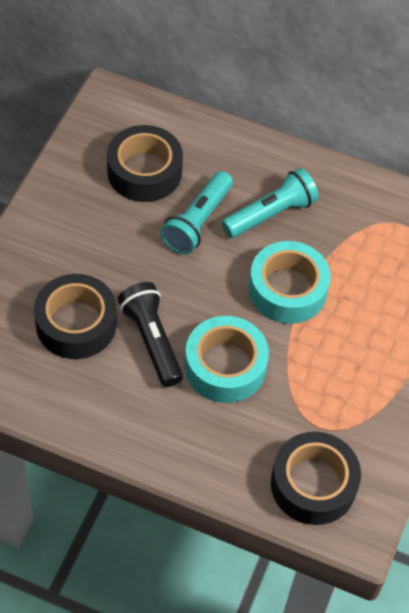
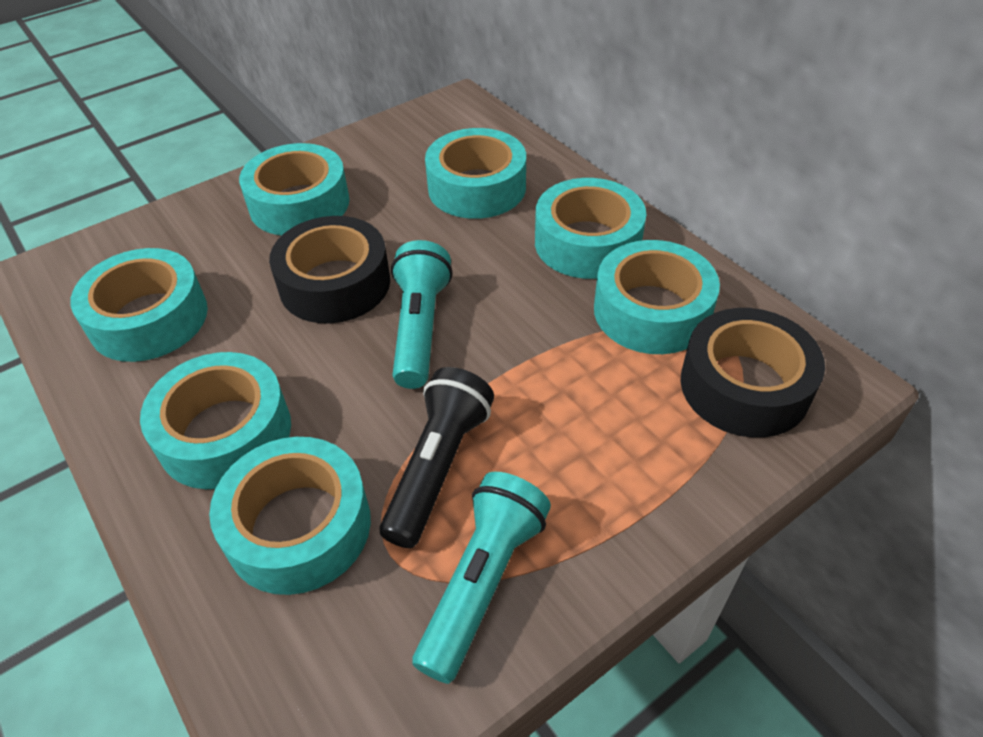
black tape: 3 -> 2
turquoise tape: 2 -> 7

